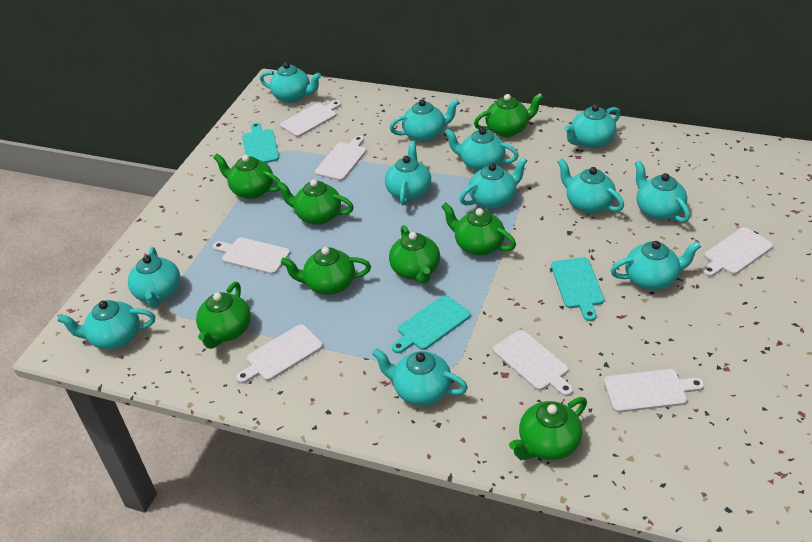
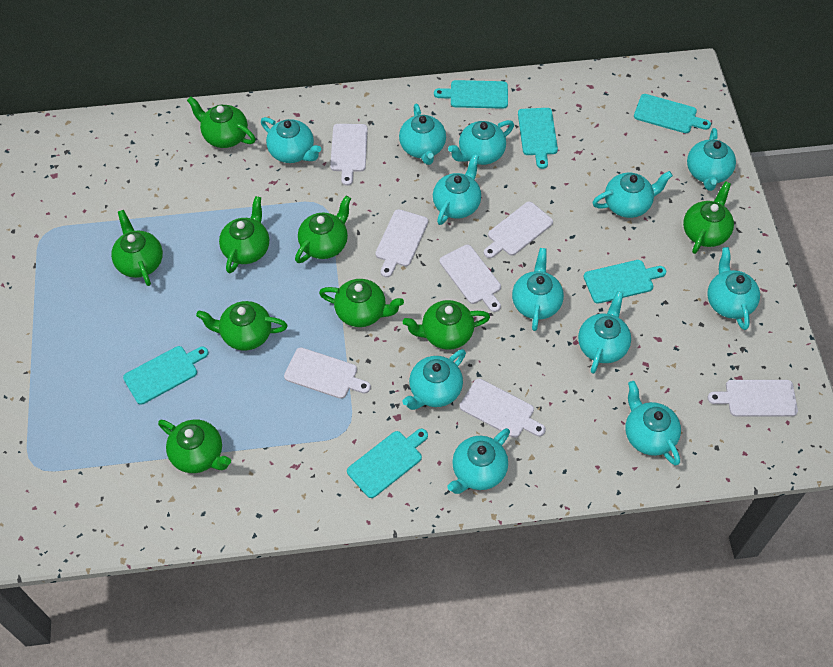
green teapot: 8 -> 9
turquoise cutting board: 3 -> 6

